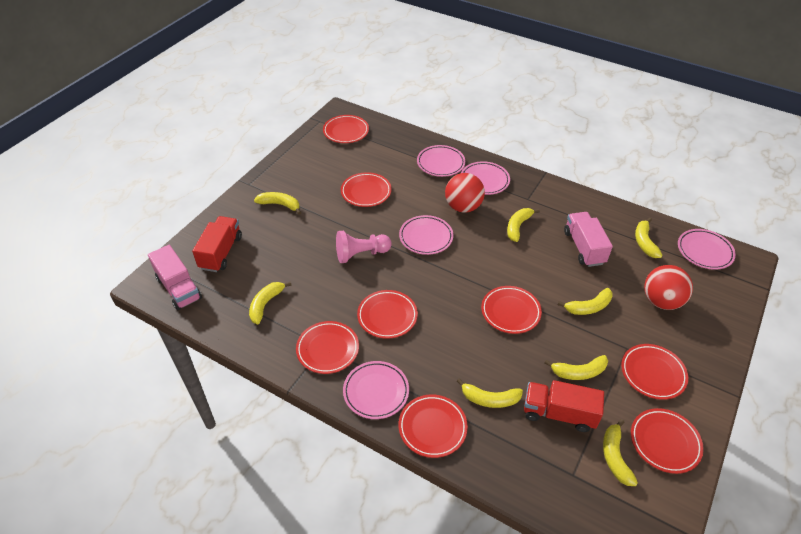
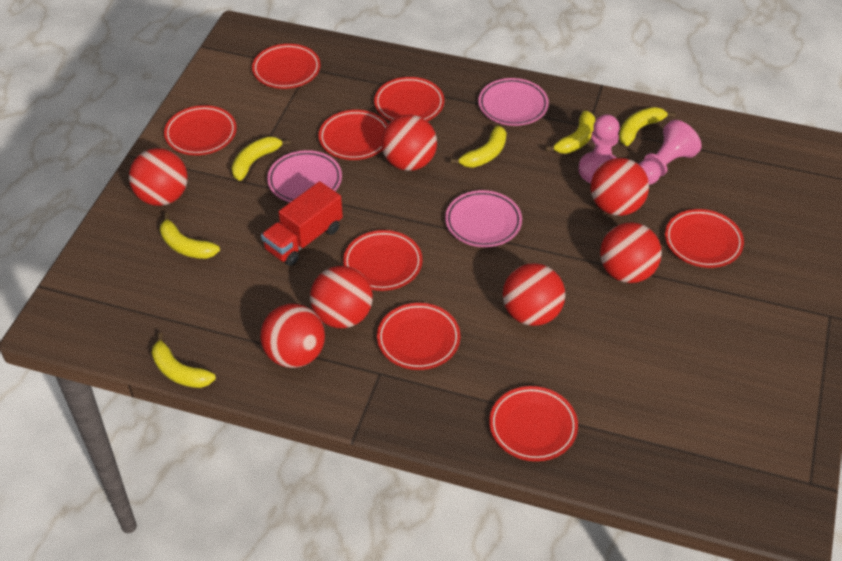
pink pawn: 1 -> 2
pink plate: 5 -> 3
pink truck: 2 -> 0
red ball: 2 -> 7
red truck: 2 -> 1
yellow banana: 8 -> 6

